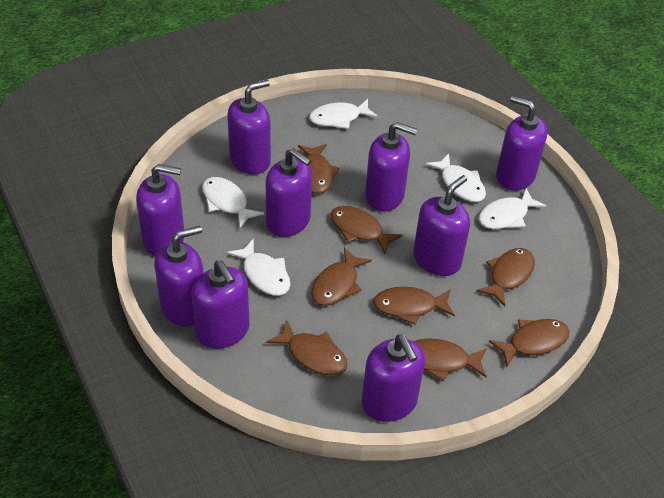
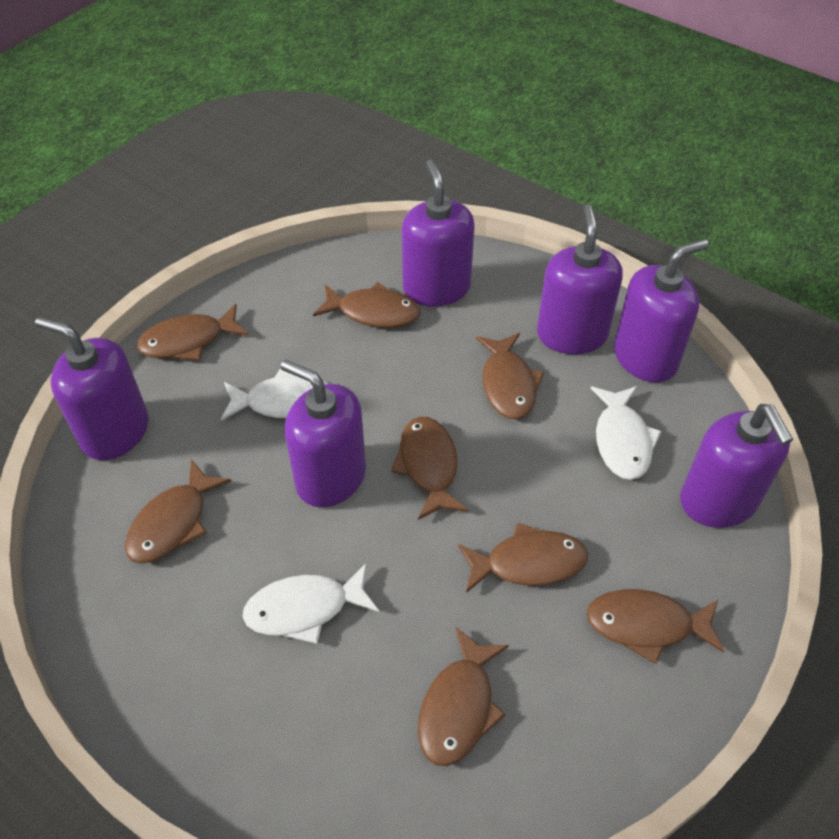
purple soap dispenser: 9 -> 6
white fish: 5 -> 3

